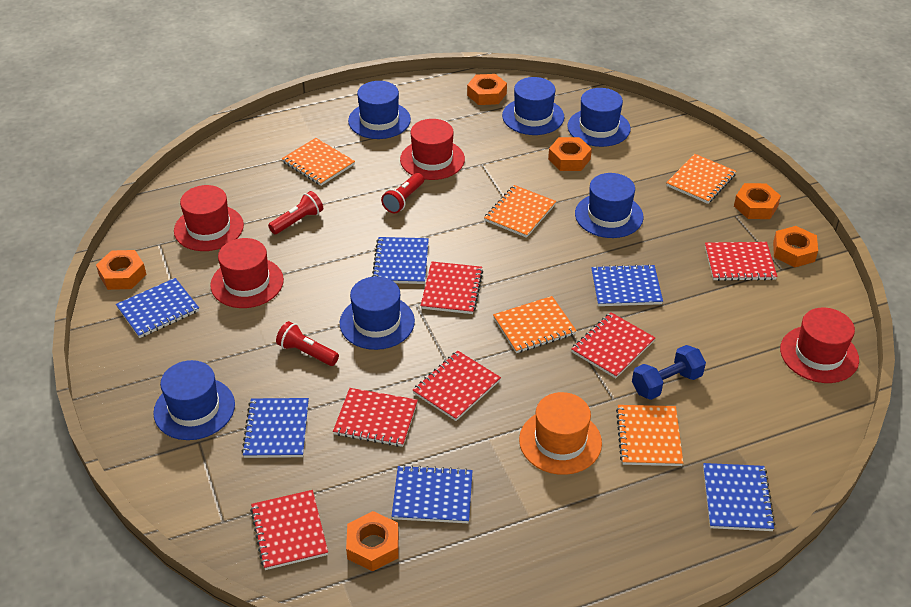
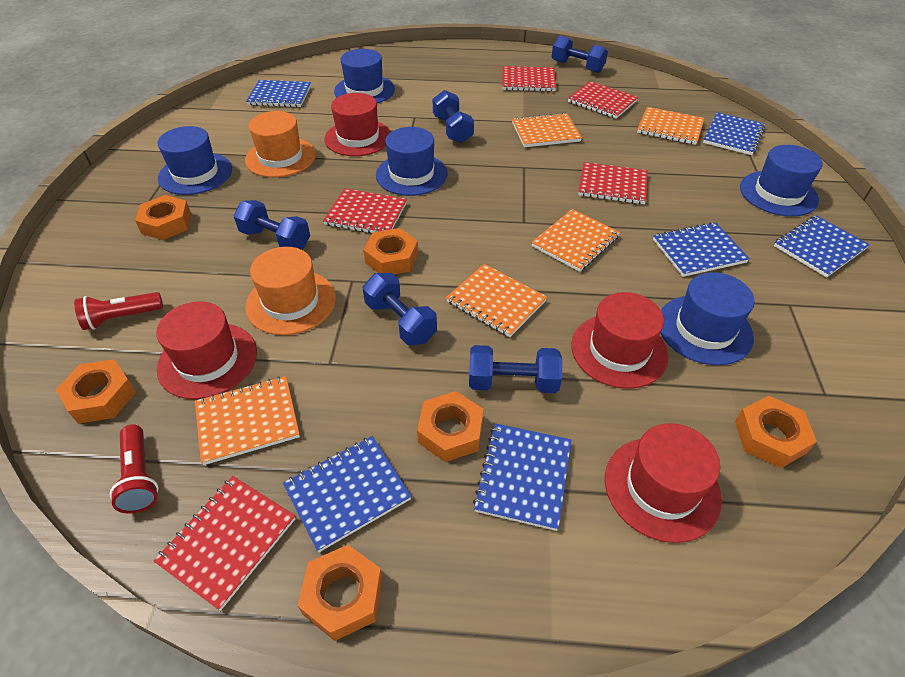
blue dumbbell: 1 -> 5
blue hat: 6 -> 5
orange hat: 1 -> 2
red flashlight: 3 -> 2
red notebook: 6 -> 5

